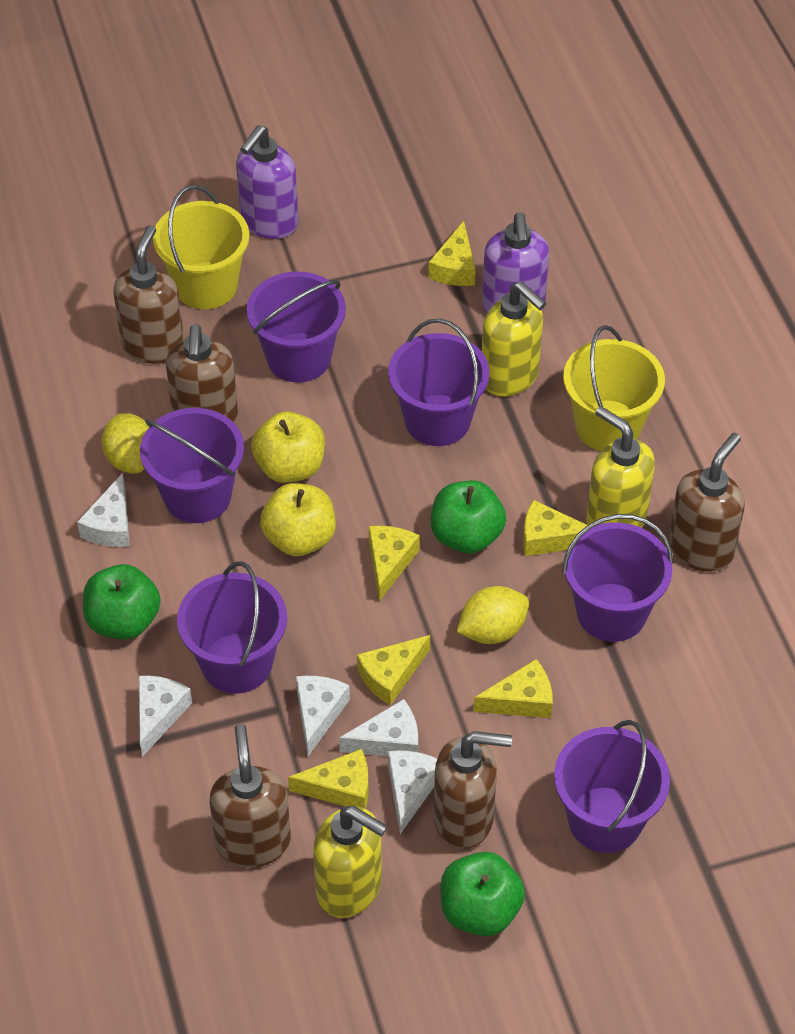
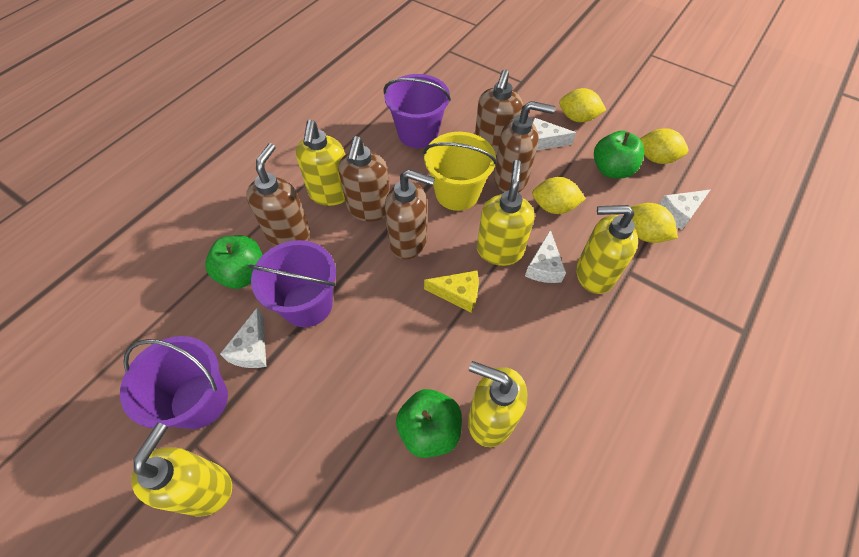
purple bucket: 6 -> 3
purple soap dispenser: 2 -> 0
white cheese: 5 -> 4
yellow apple: 2 -> 0
yellow bucket: 2 -> 1
yellow cheese: 6 -> 1
yellow lemon: 2 -> 4
yellow soap dispenser: 3 -> 5

